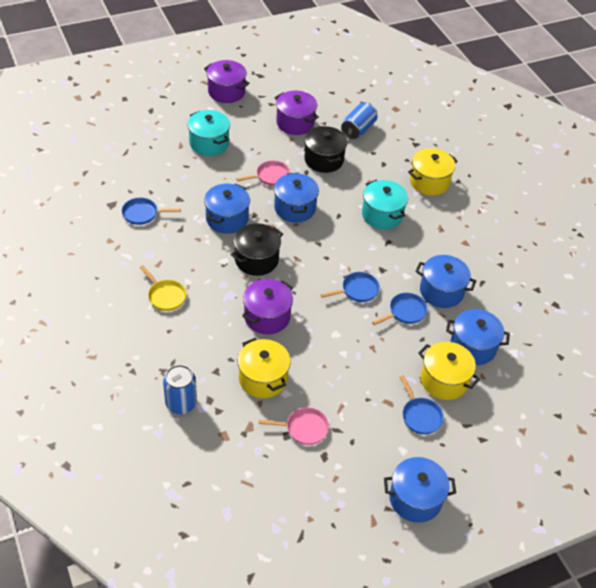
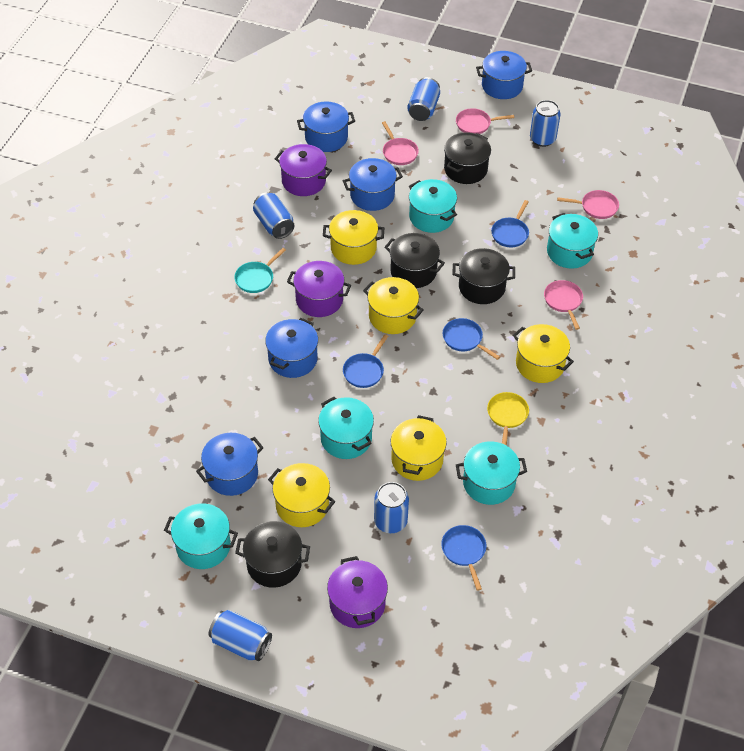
black pot: 2 -> 4
blue can: 2 -> 5
pink pan: 2 -> 4
turquoise pan: 0 -> 1
turquoise pot: 2 -> 5
yellow pot: 3 -> 5

